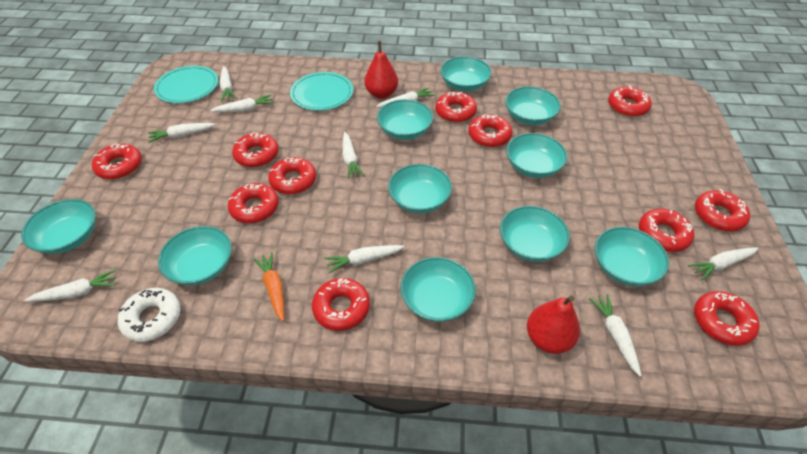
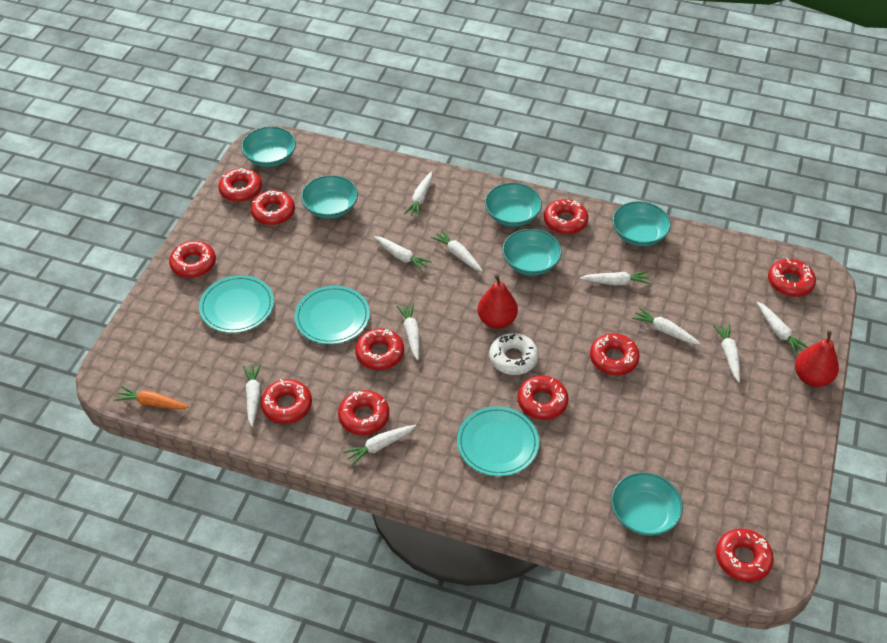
turquoise bowl: 10 -> 6
turquoise plate: 2 -> 3
white carrot: 9 -> 10

